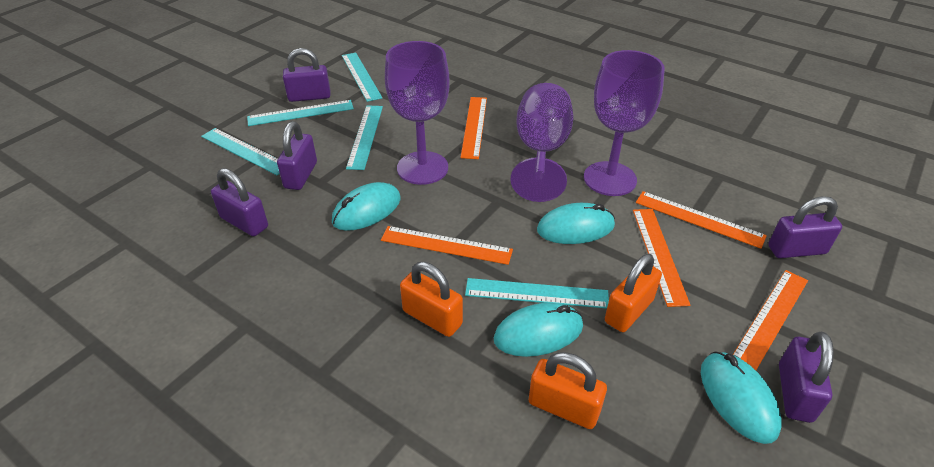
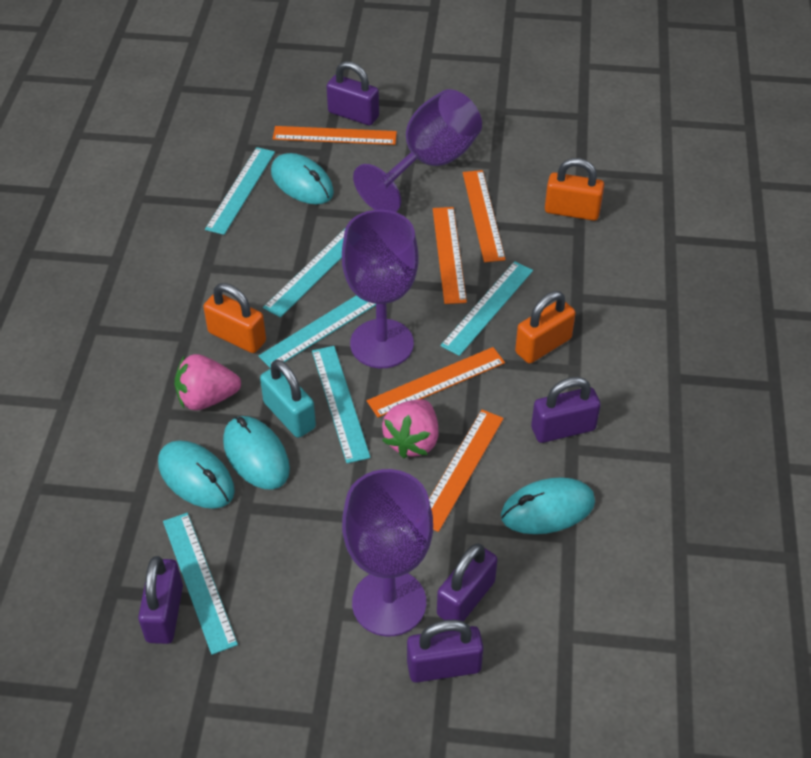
pink strawberry: 0 -> 2
turquoise padlock: 0 -> 1
turquoise ruler: 5 -> 6

